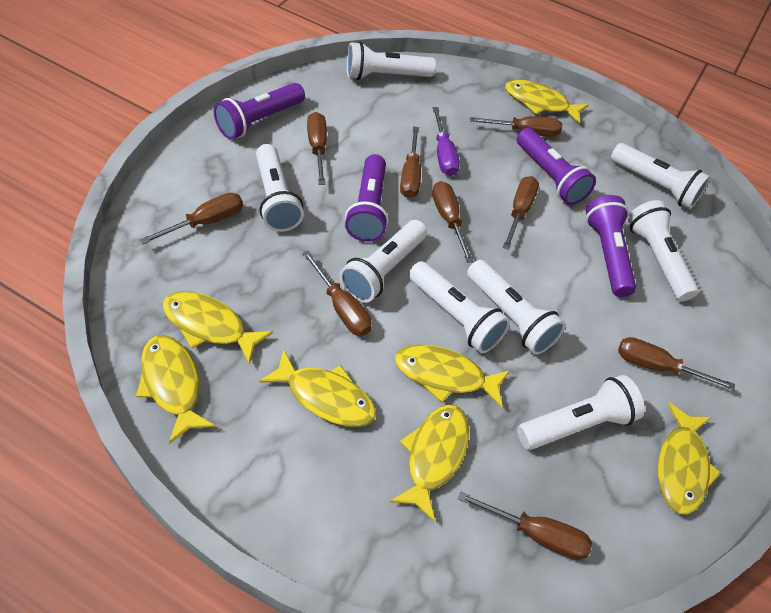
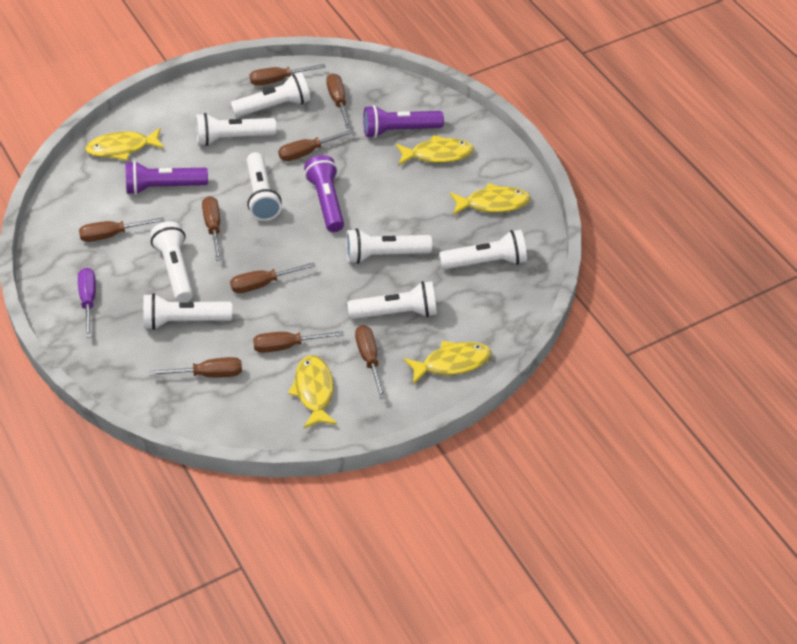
purple flashlight: 4 -> 3
yellow fish: 7 -> 5

